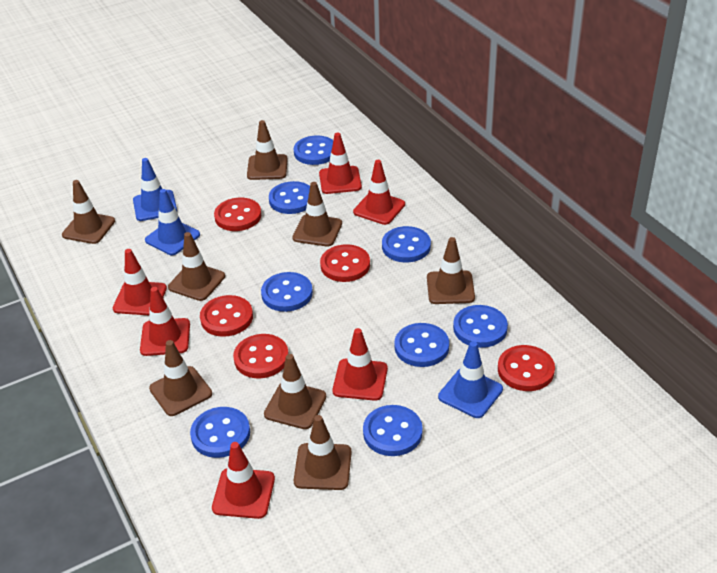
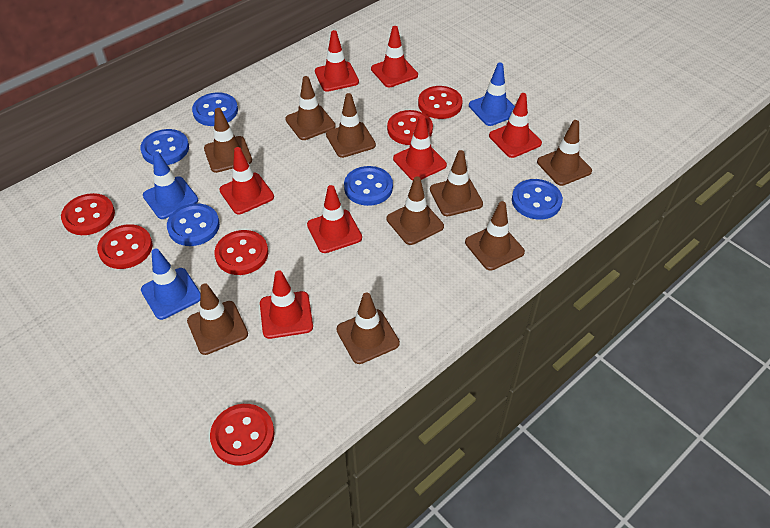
blue button: 8 -> 5
brown traffic cone: 8 -> 9
red button: 5 -> 6
red traffic cone: 6 -> 7

